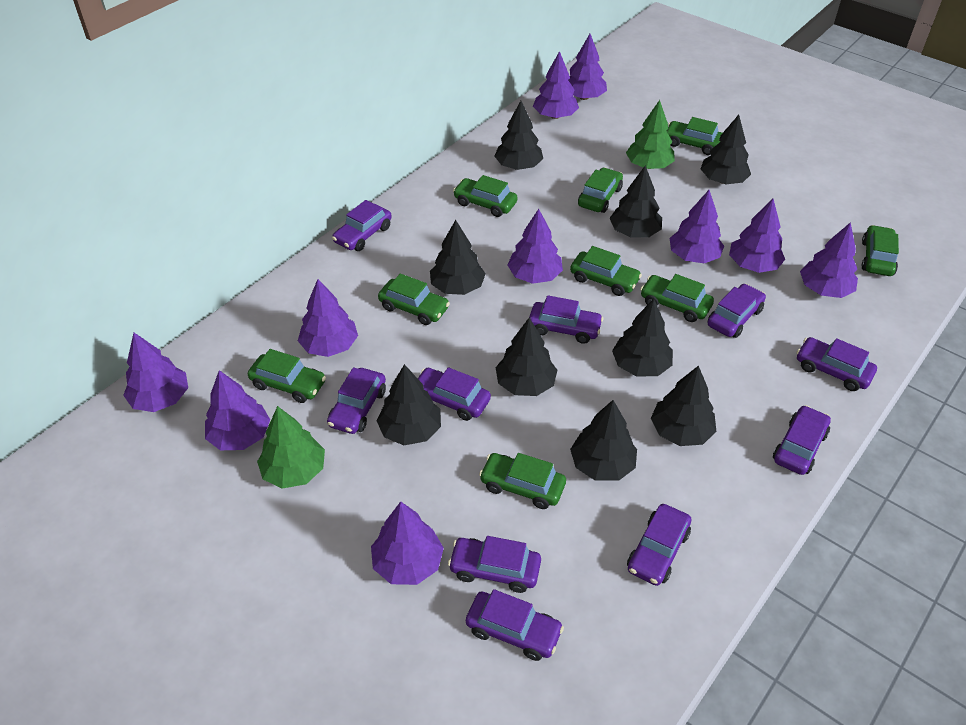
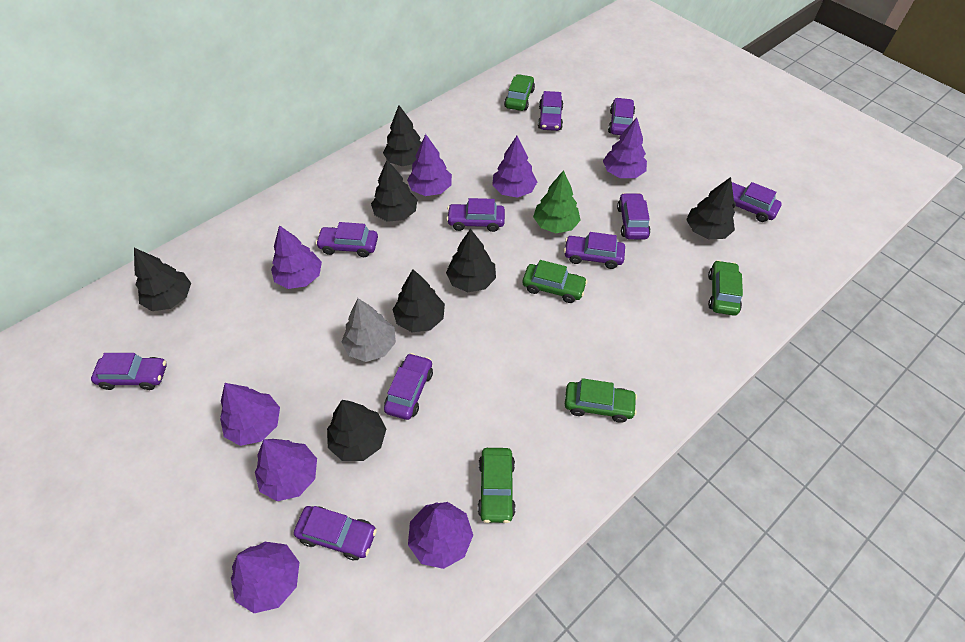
black tree: 9 -> 7
green car: 9 -> 5
green tree: 2 -> 1
grey tree: 0 -> 1
purple tree: 10 -> 8

